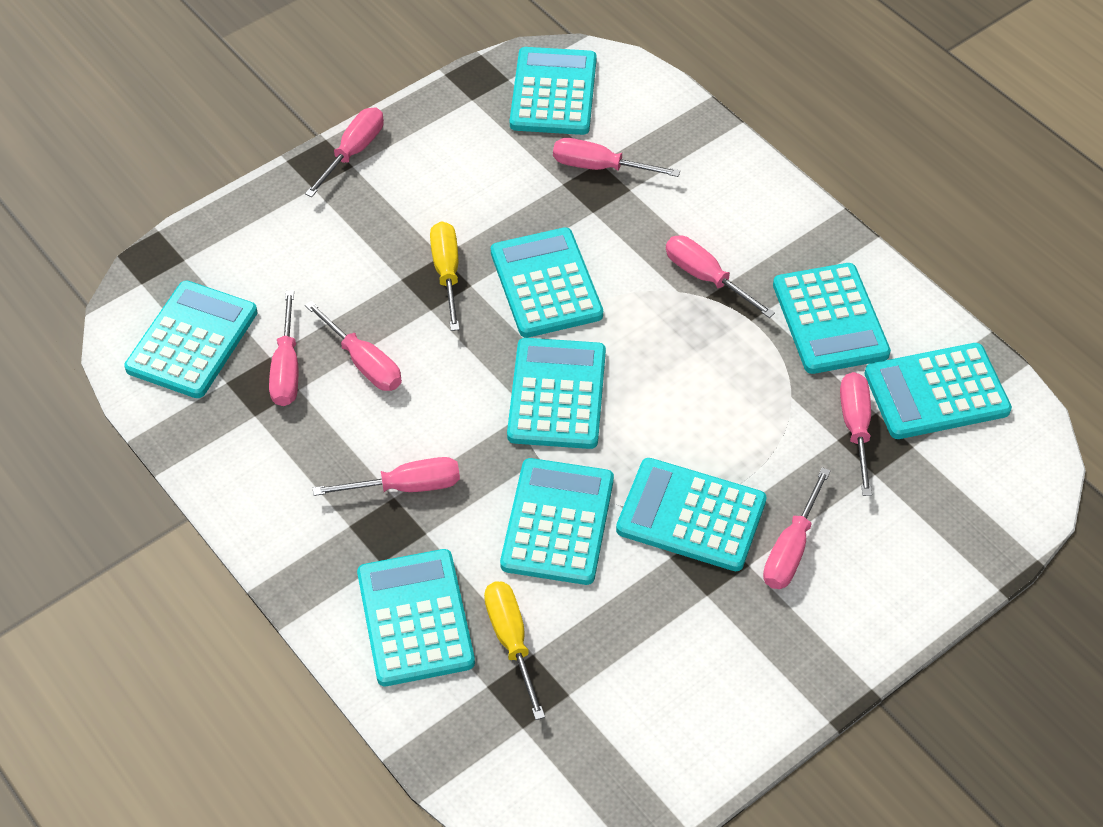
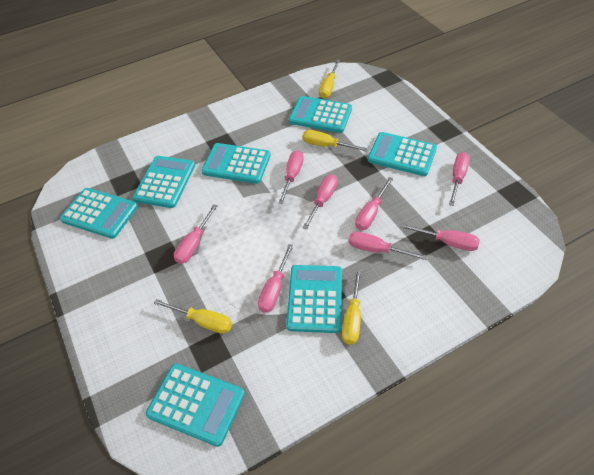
turquoise calculator: 9 -> 7
yellow screwdriver: 2 -> 4

